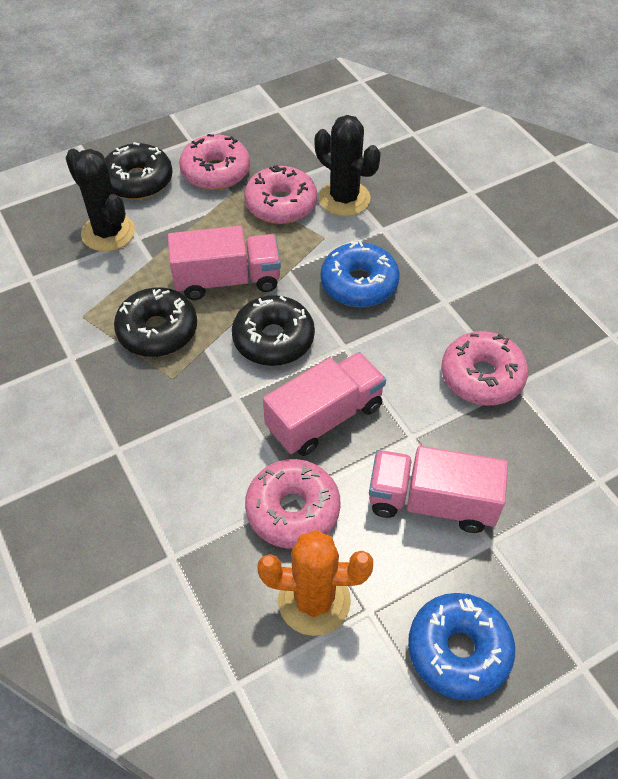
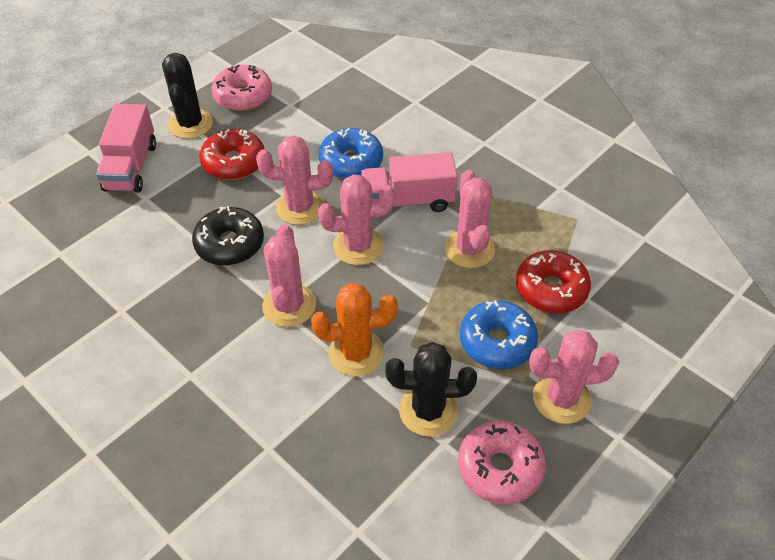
black donut: 3 -> 1
pink cactus: 0 -> 5
pink donut: 4 -> 2
pink truck: 3 -> 2
red donut: 0 -> 2

